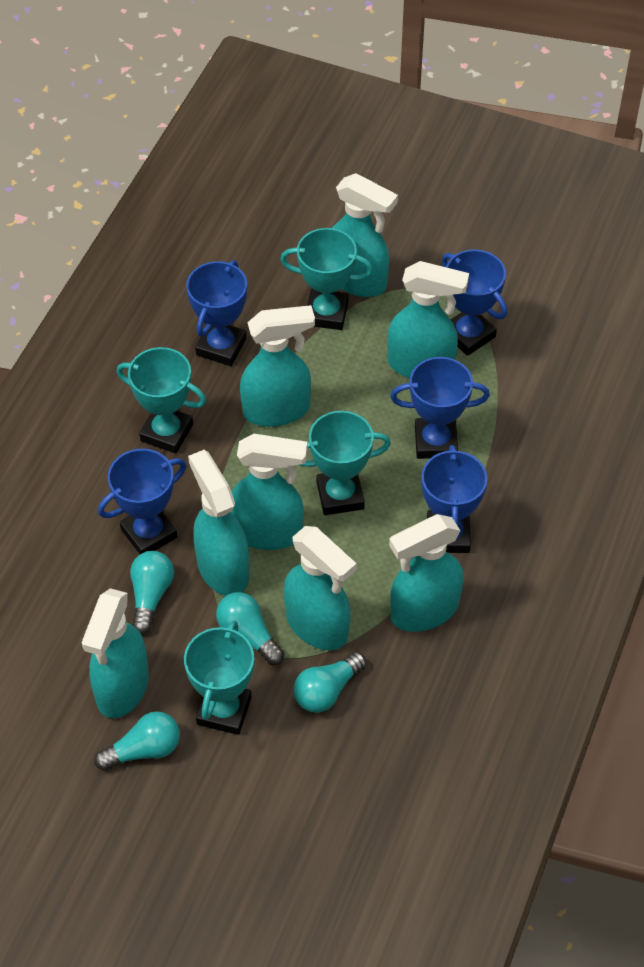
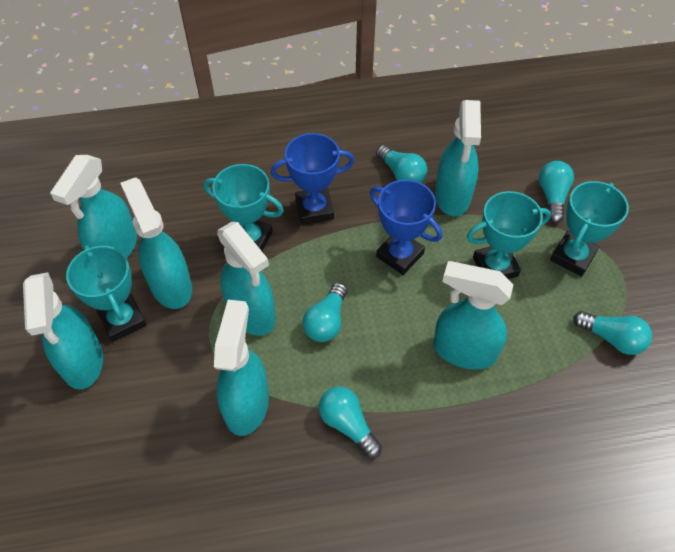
blue trophy: 5 -> 2
turquoise light bulb: 4 -> 5
turquoise spray bottle: 8 -> 7

